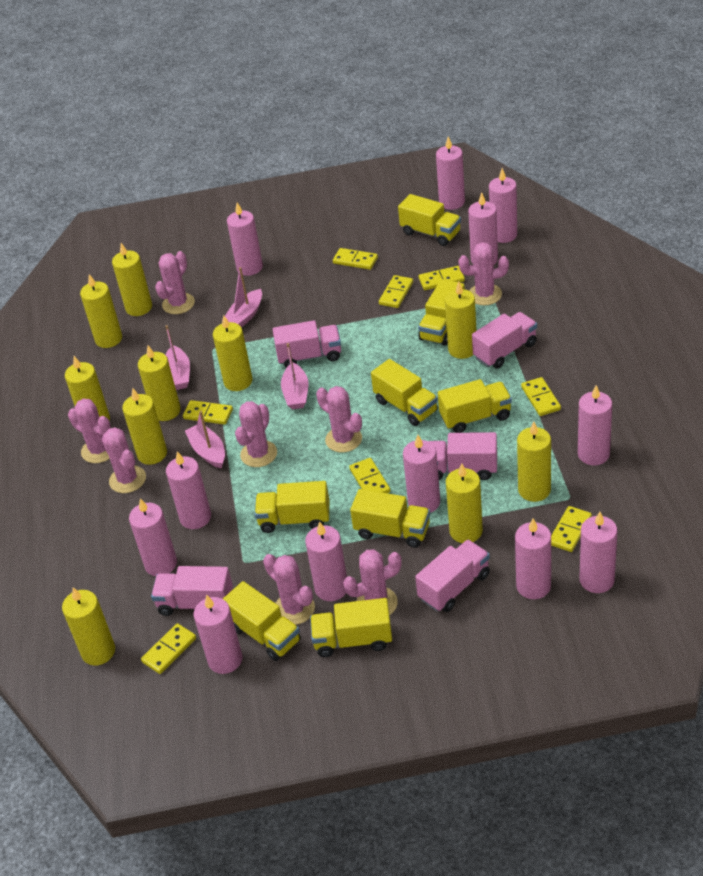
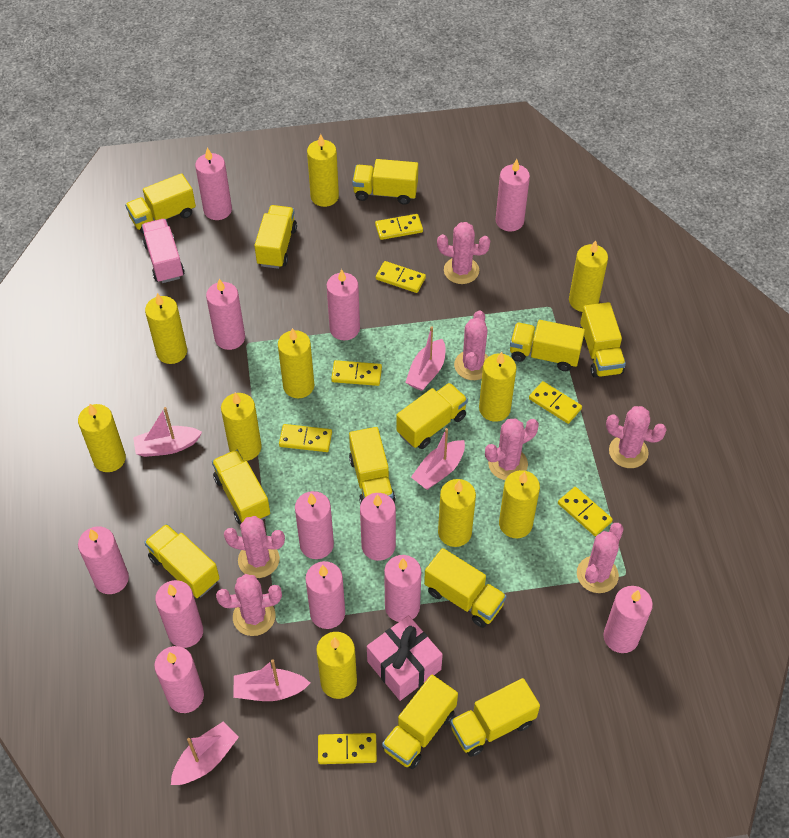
pink boat: 4 -> 5
pink cactus: 8 -> 7
pink gift: 0 -> 1
pink truck: 5 -> 1
yellow domino: 8 -> 7
yellow truck: 8 -> 12

